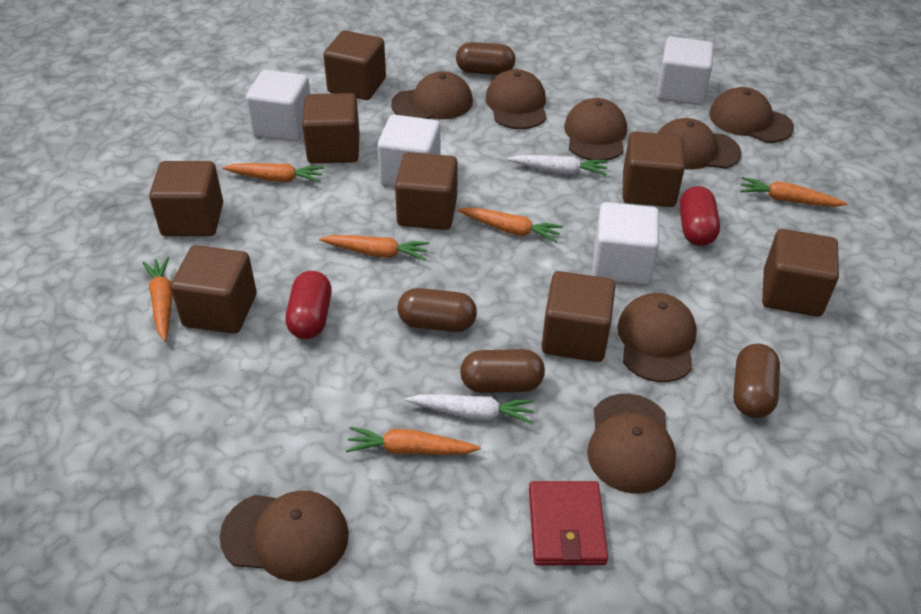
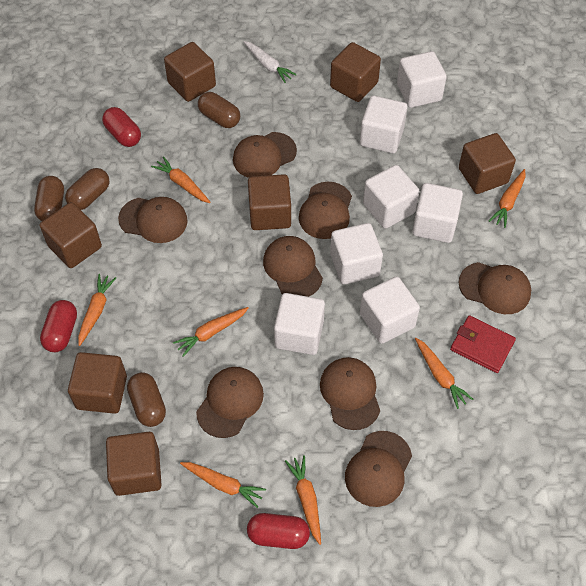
brown cube: 8 -> 7
orange carrot: 6 -> 7
red capsule: 2 -> 3
white carrot: 2 -> 1
white cube: 4 -> 7

